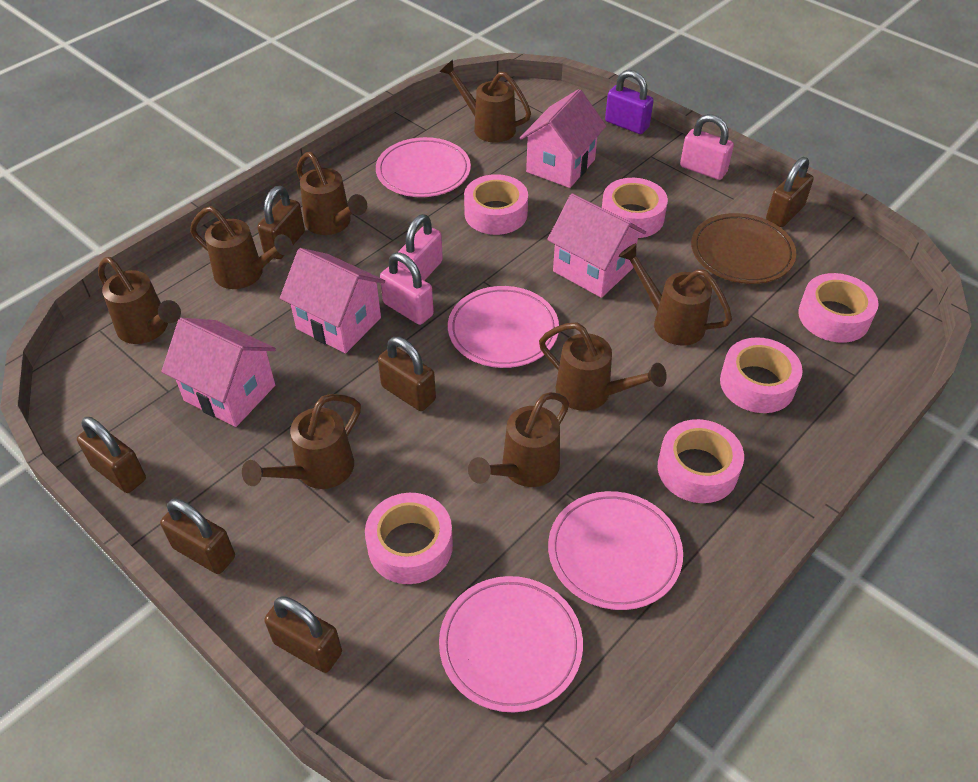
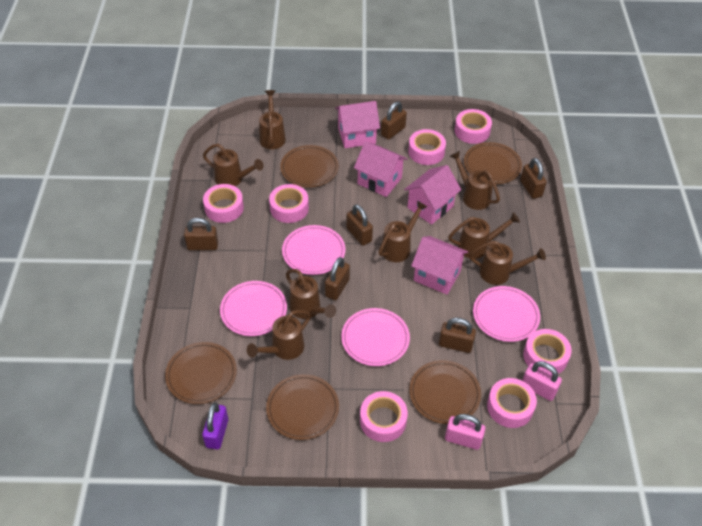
brown plate: 1 -> 5
pink padlock: 3 -> 2
pink tape: 6 -> 7

